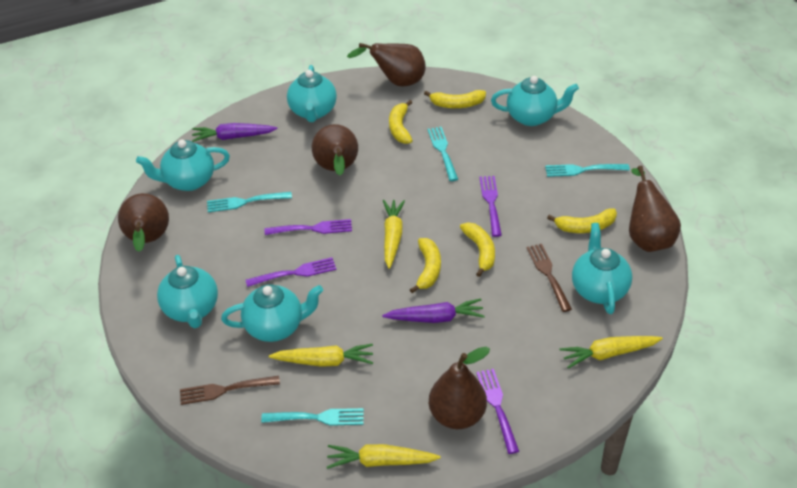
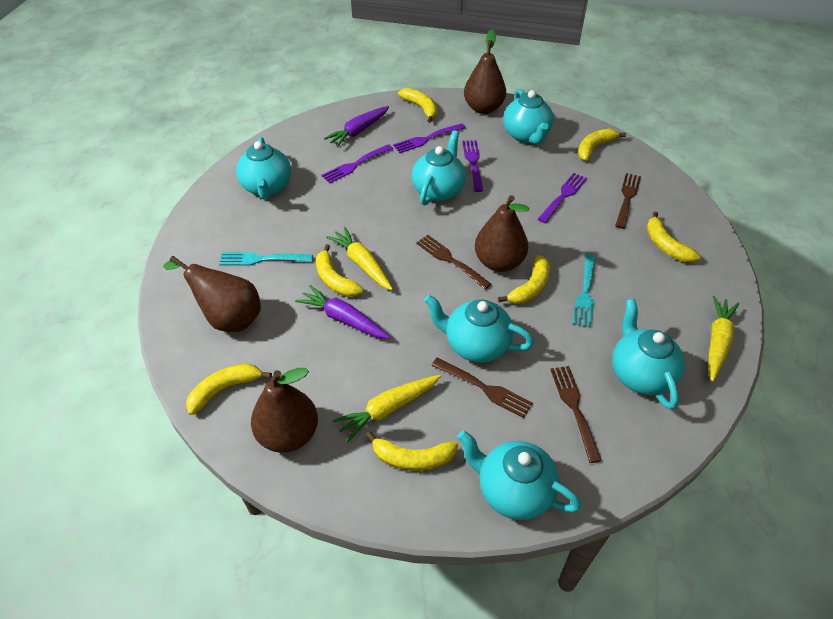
brown fork: 2 -> 4
brown pear: 5 -> 4
turquoise fork: 4 -> 2
yellow banana: 5 -> 7
yellow carrot: 4 -> 3

